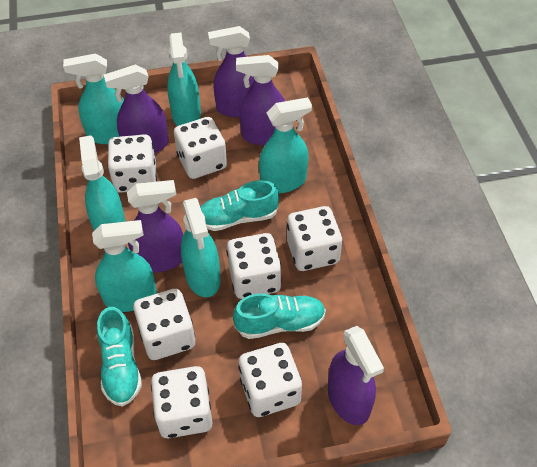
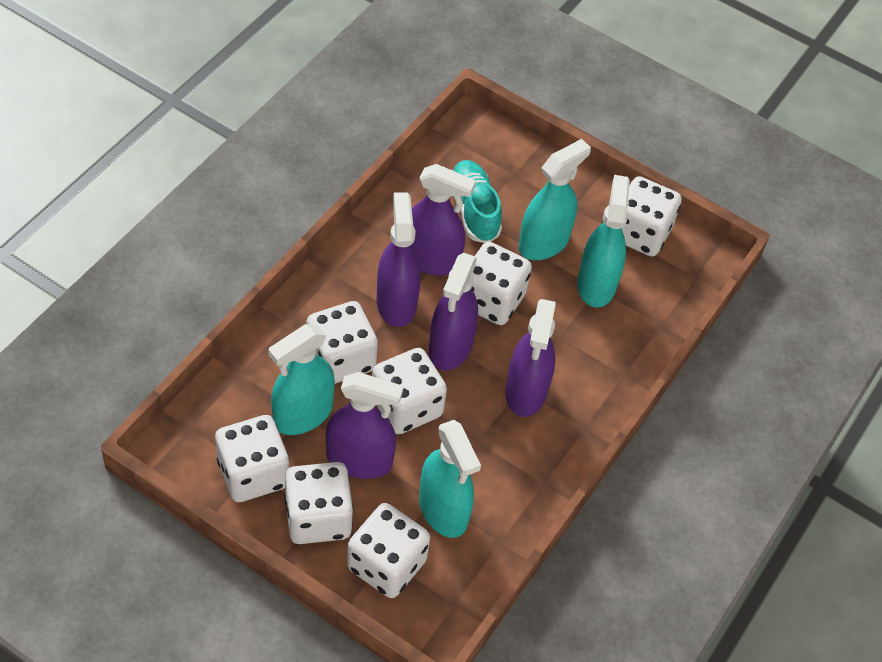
turquoise shoe: 3 -> 1
turquoise spray bottle: 6 -> 4

